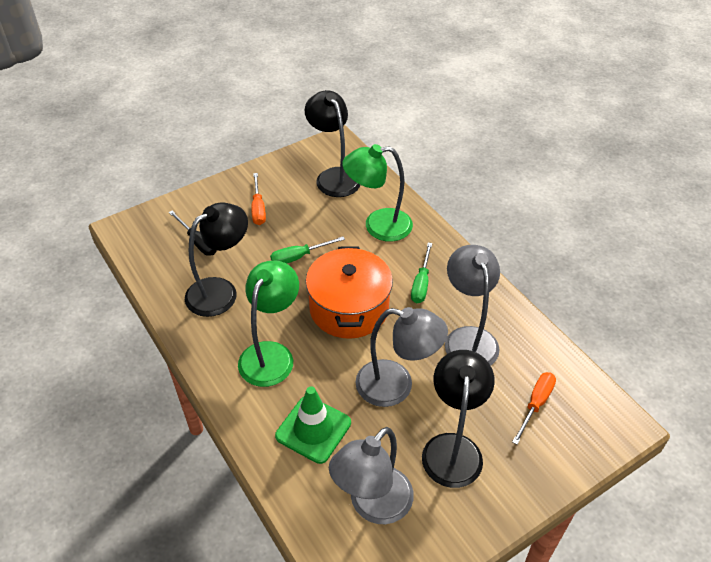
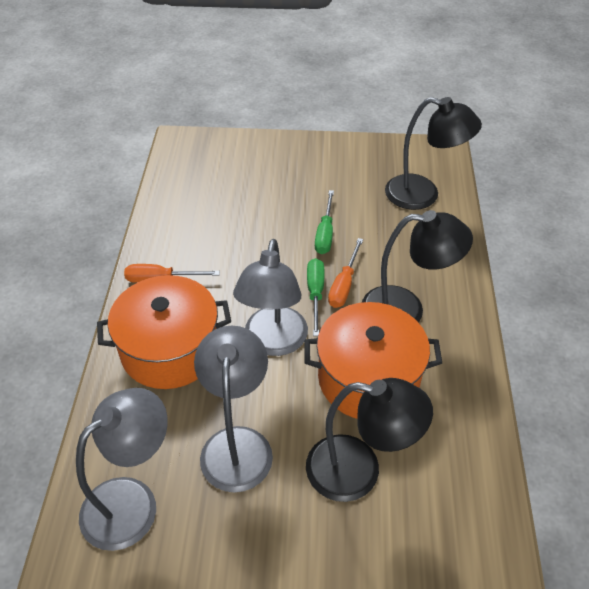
black screwdriver: 1 -> 0
green lamp: 2 -> 0
green traffic cone: 1 -> 0
orange pot: 1 -> 2

